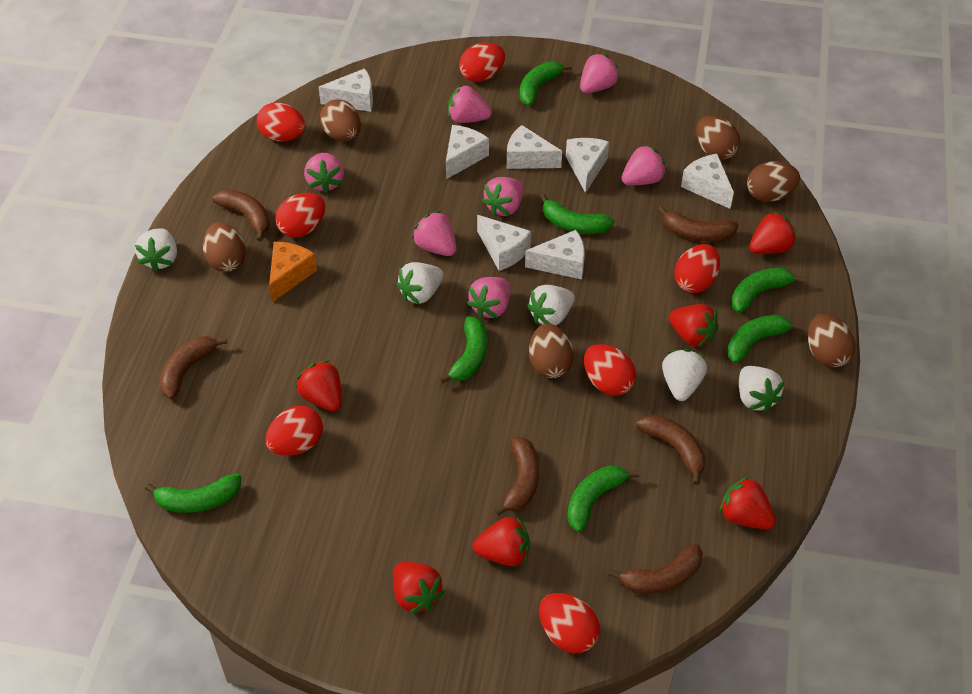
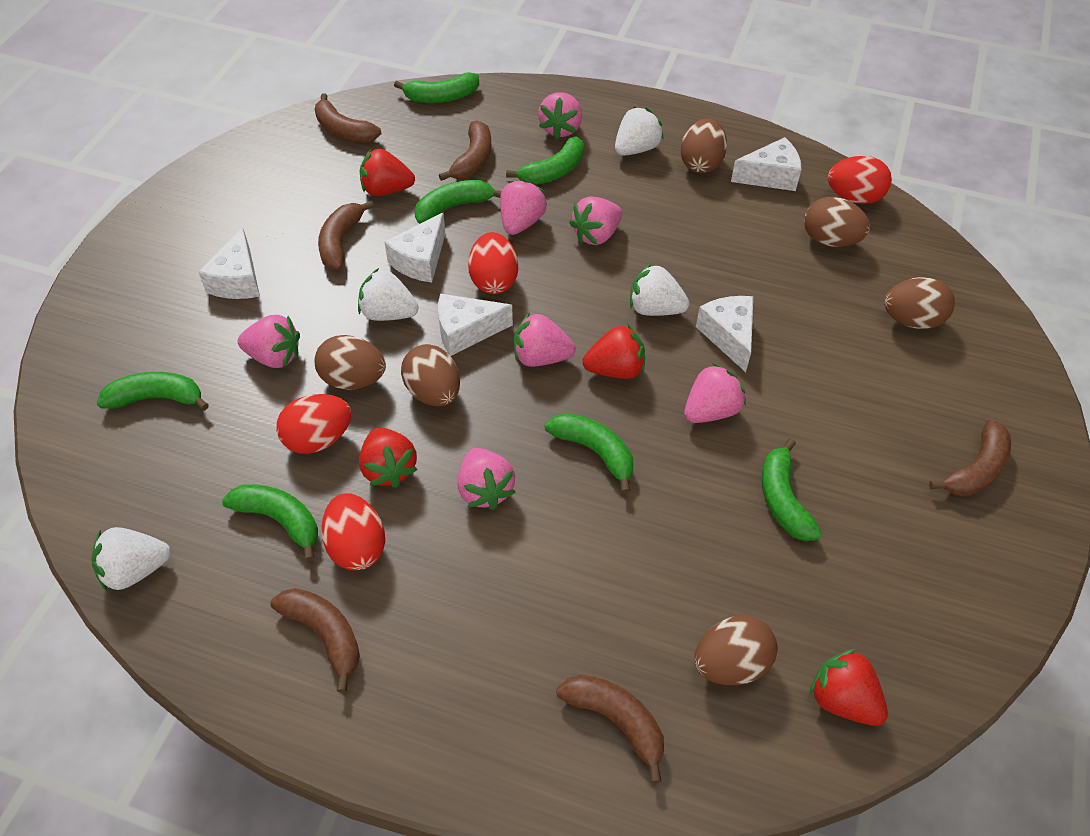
orange cheese: 1 -> 0
red egg: 7 -> 4
red strawberry: 6 -> 4
white cheese: 7 -> 5
white strawberry: 5 -> 4

